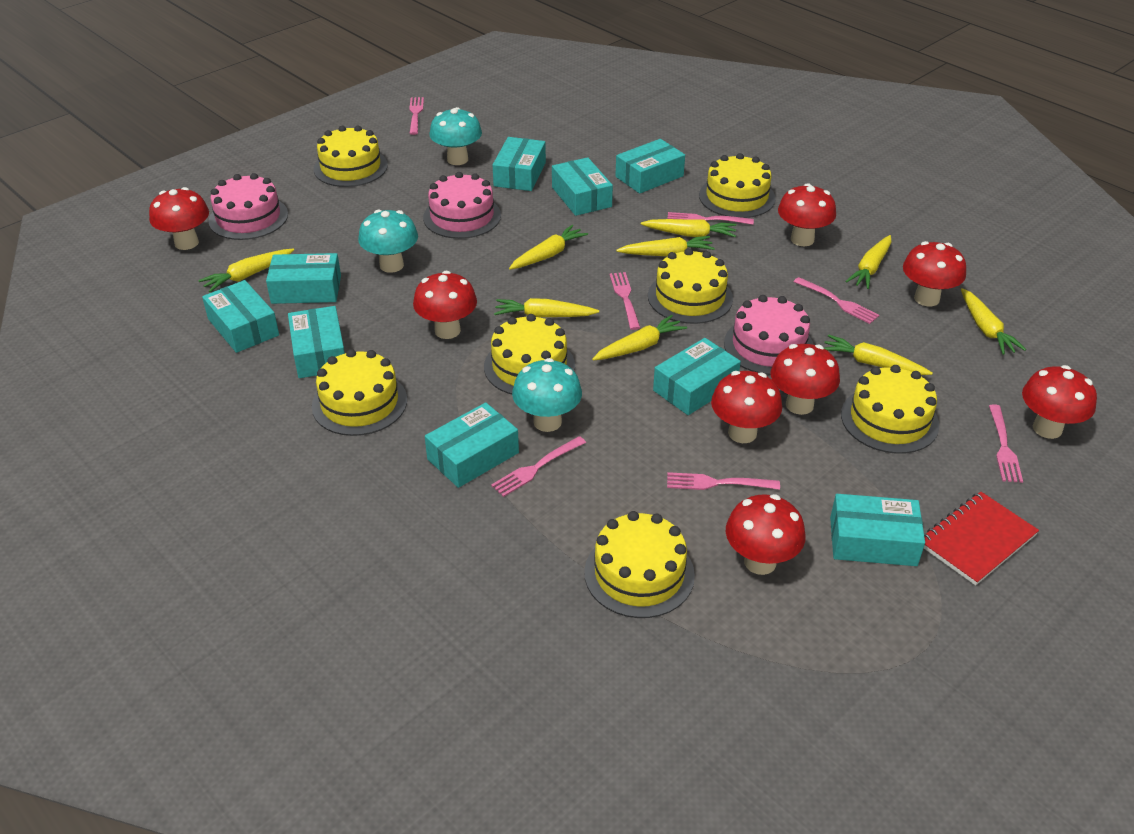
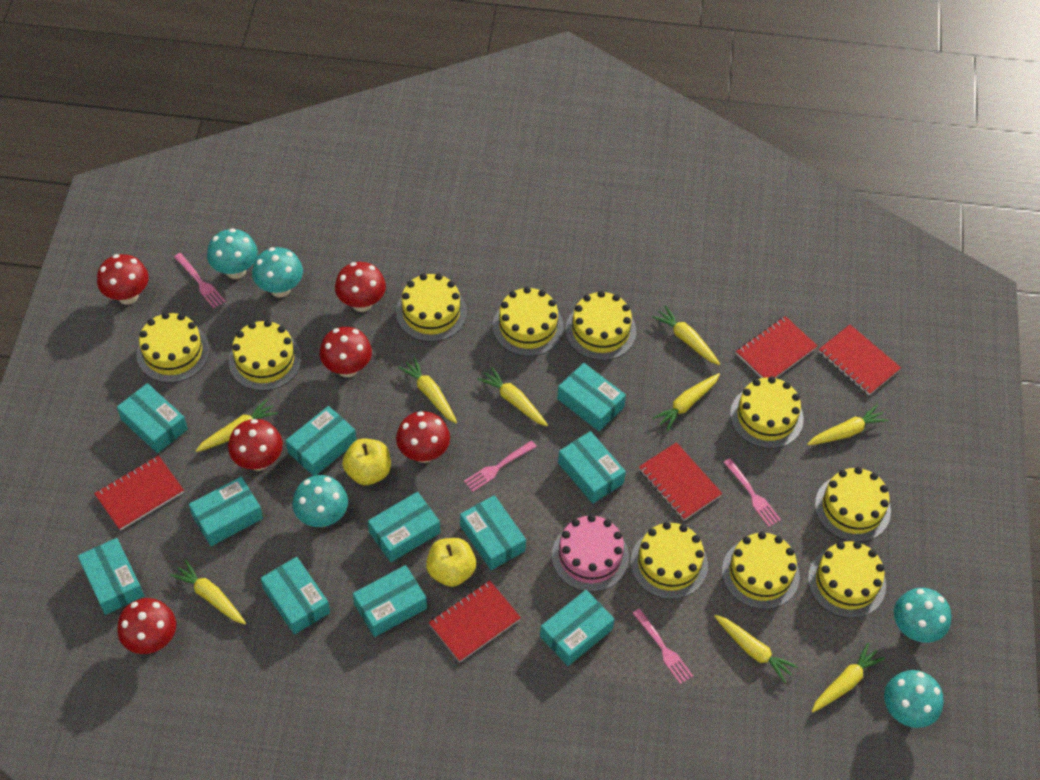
pink cake: 3 -> 1
pink fork: 7 -> 4
red mushroom: 8 -> 6
red notebook: 1 -> 5
turquoise box: 9 -> 11
turquoise mushroom: 3 -> 5
yellow apple: 0 -> 2
yellow cake: 7 -> 10

